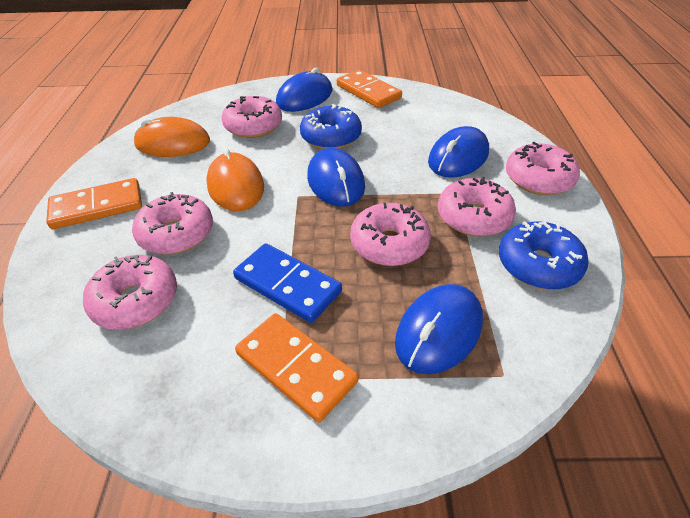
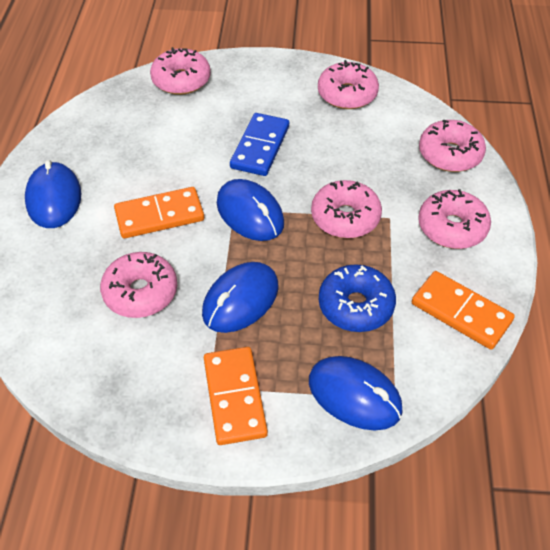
blue donut: 2 -> 1
orange mouse: 2 -> 0

